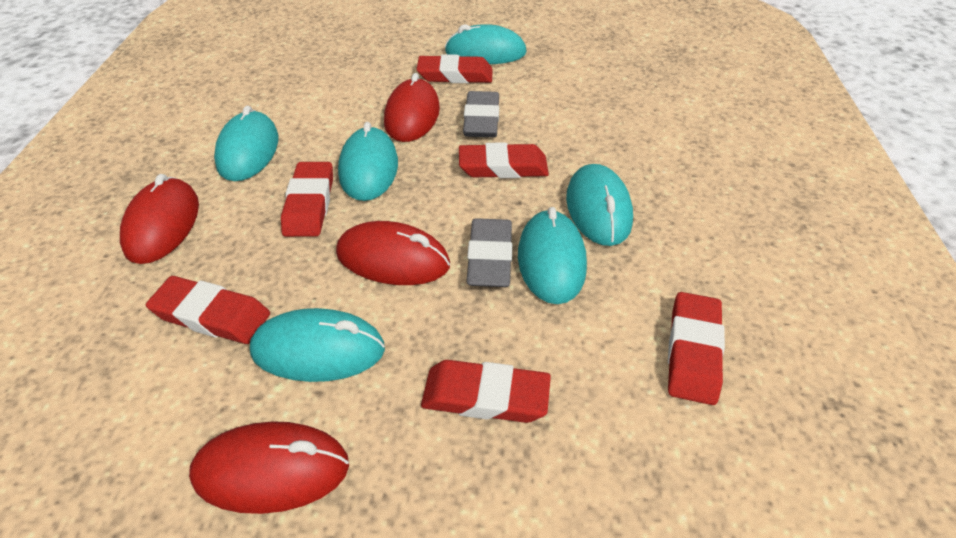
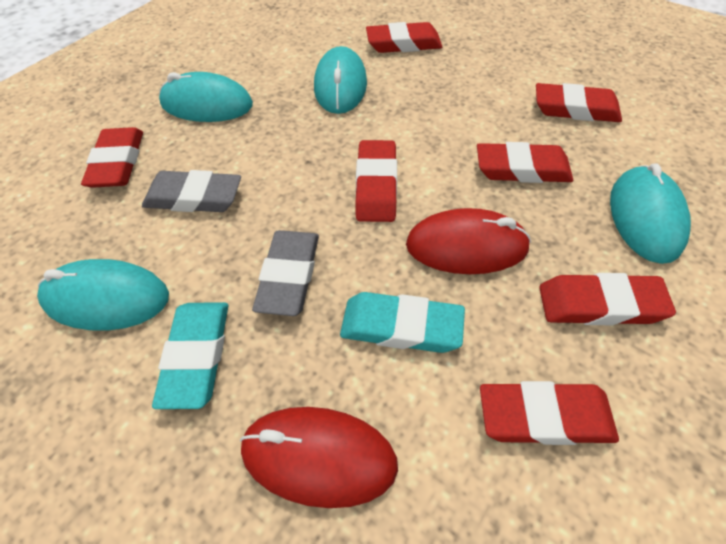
red eraser: 6 -> 7
red mouse: 4 -> 2
turquoise eraser: 0 -> 2
turquoise mouse: 6 -> 4

